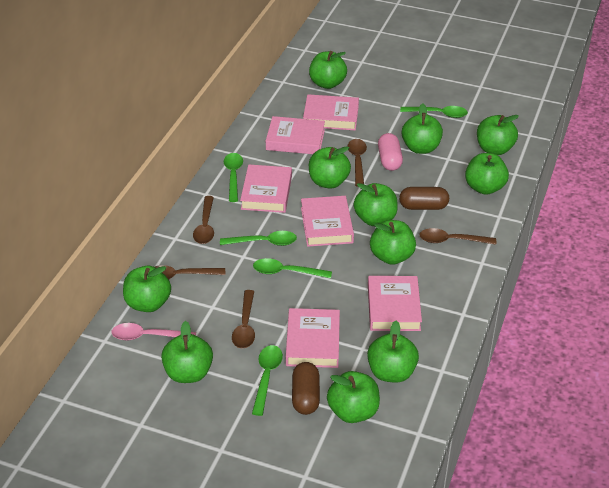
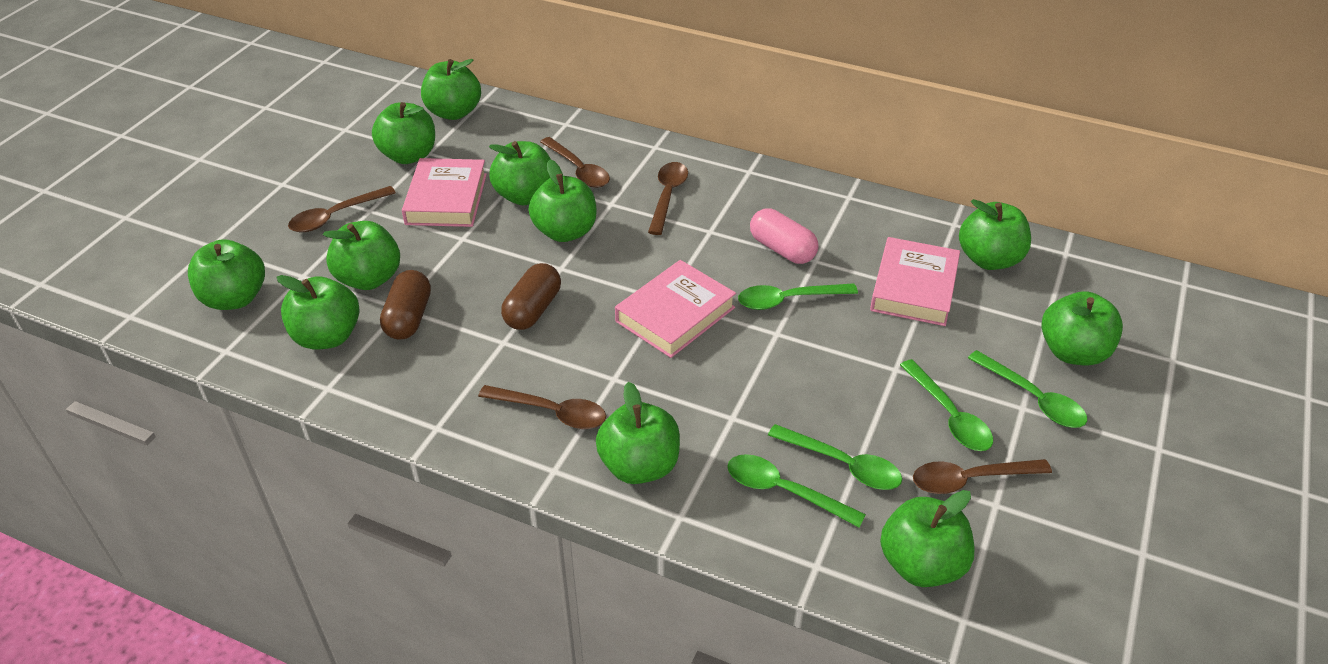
pink book: 6 -> 3
pink spoon: 1 -> 0

